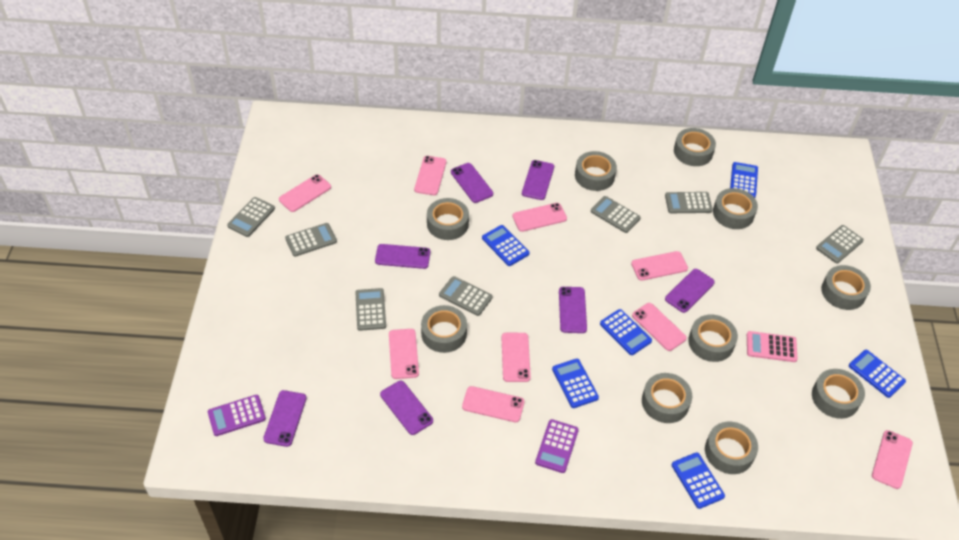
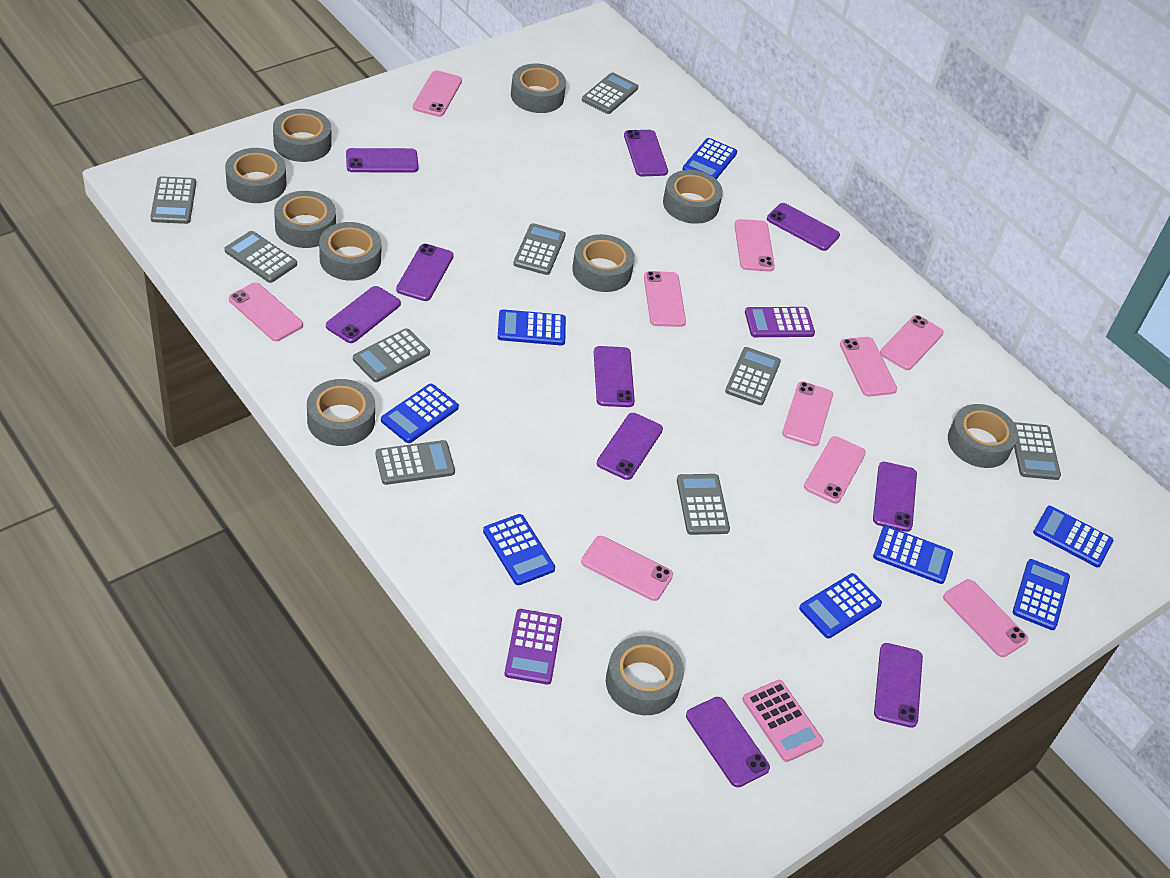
blue calculator: 6 -> 8
grey calculator: 7 -> 9
pink phone: 9 -> 10
purple phone: 7 -> 10

